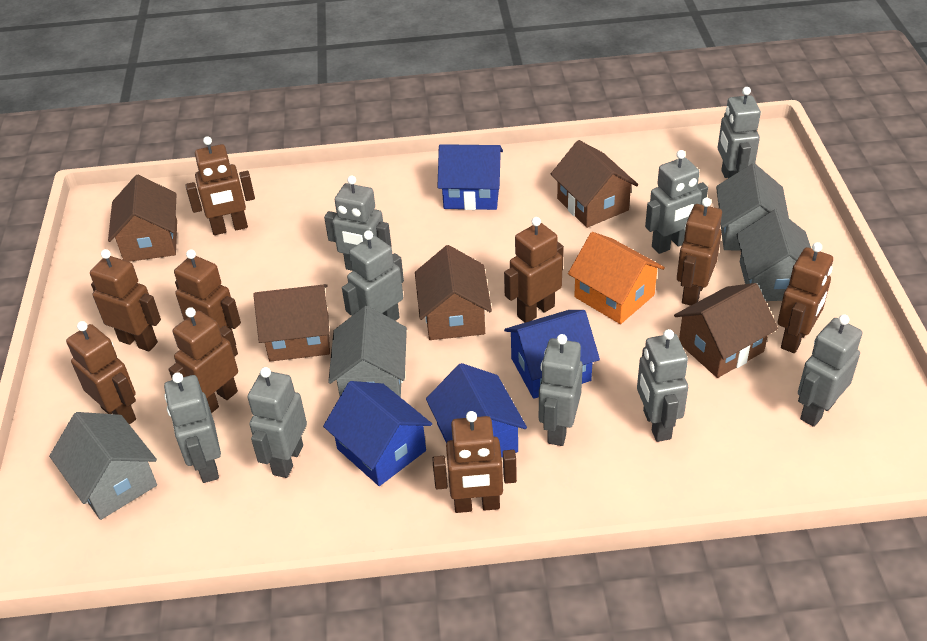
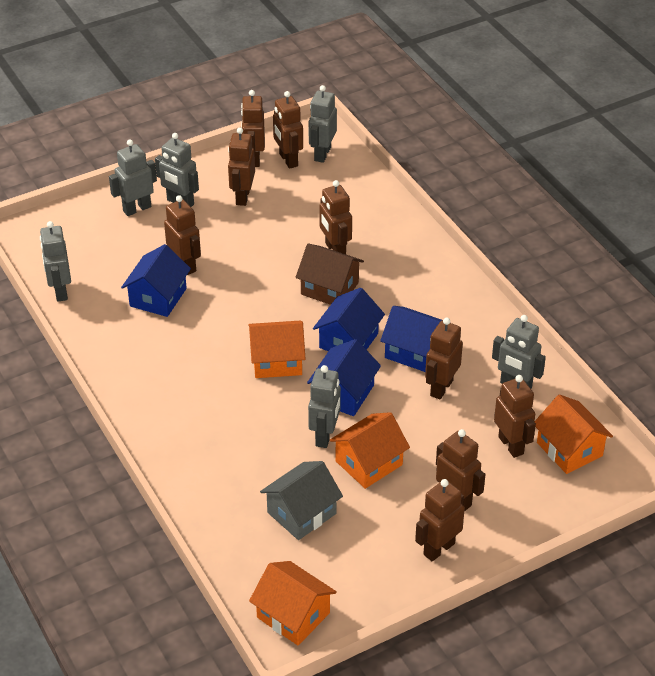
brown house: 5 -> 1
grey house: 4 -> 1
grey robot: 9 -> 6
orange house: 1 -> 4

